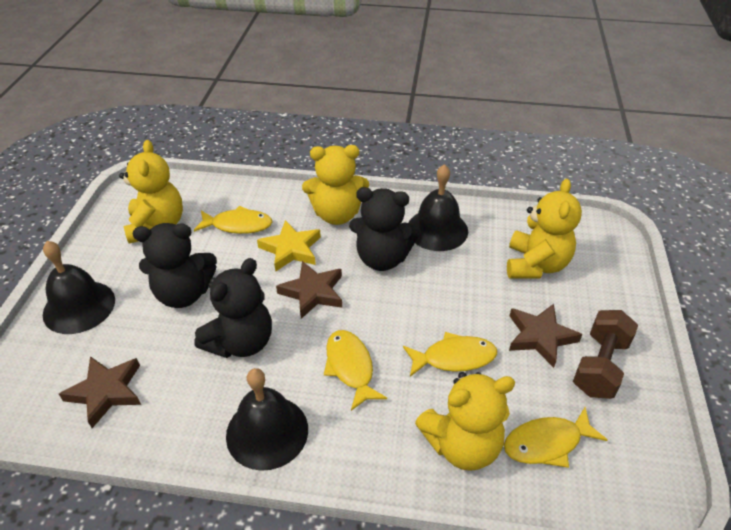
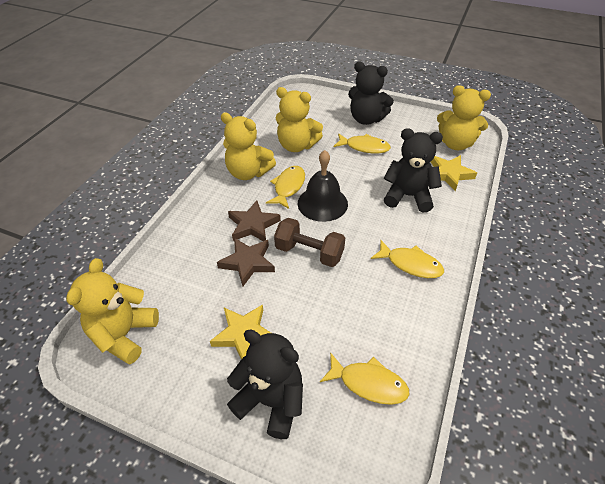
black bell: 3 -> 1
brown star: 3 -> 2
yellow star: 1 -> 2

